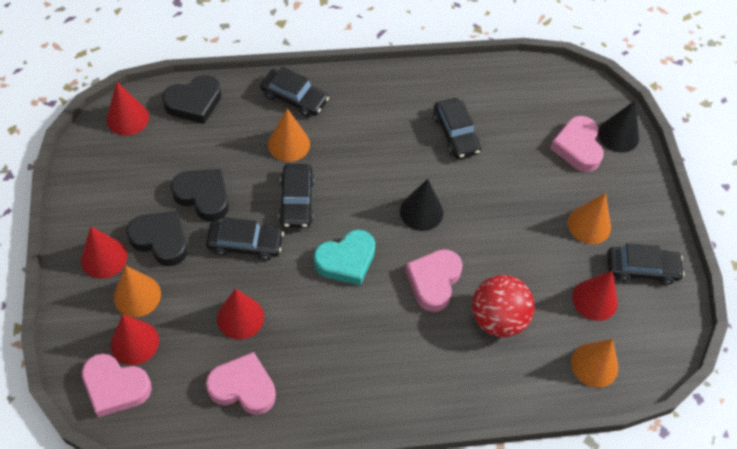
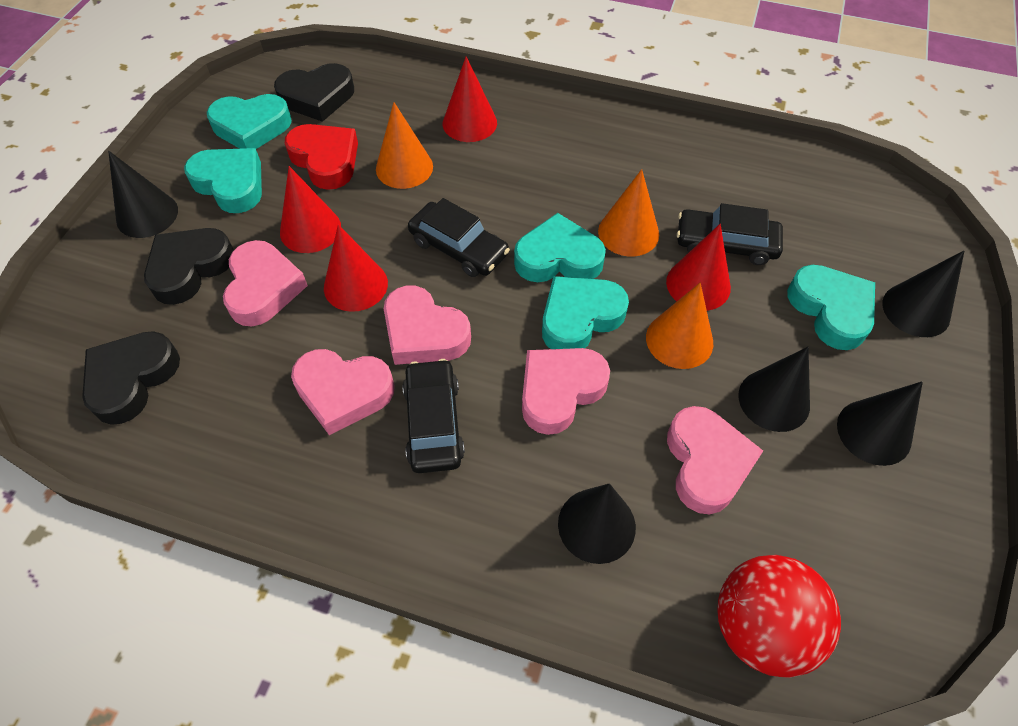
black car: 5 -> 3
black cone: 2 -> 5
orange cone: 4 -> 3
pink heart: 4 -> 5
red cone: 5 -> 4
red heart: 0 -> 1
turquoise heart: 1 -> 5

